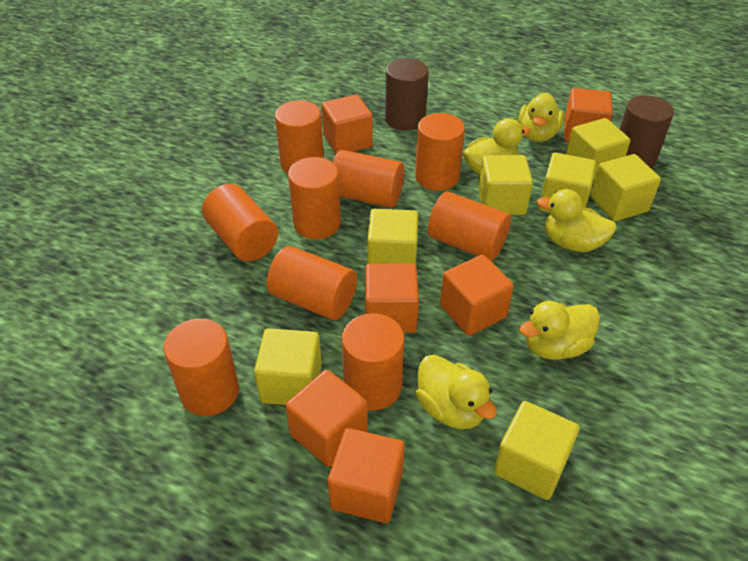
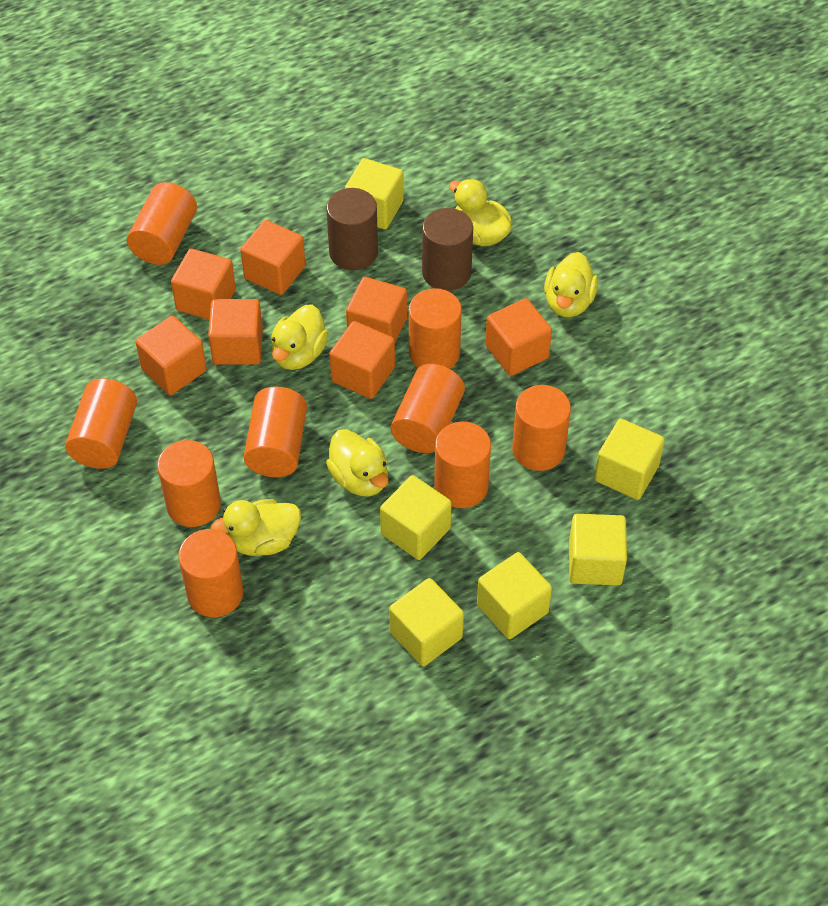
orange cube: 6 -> 7
yellow cube: 7 -> 6

